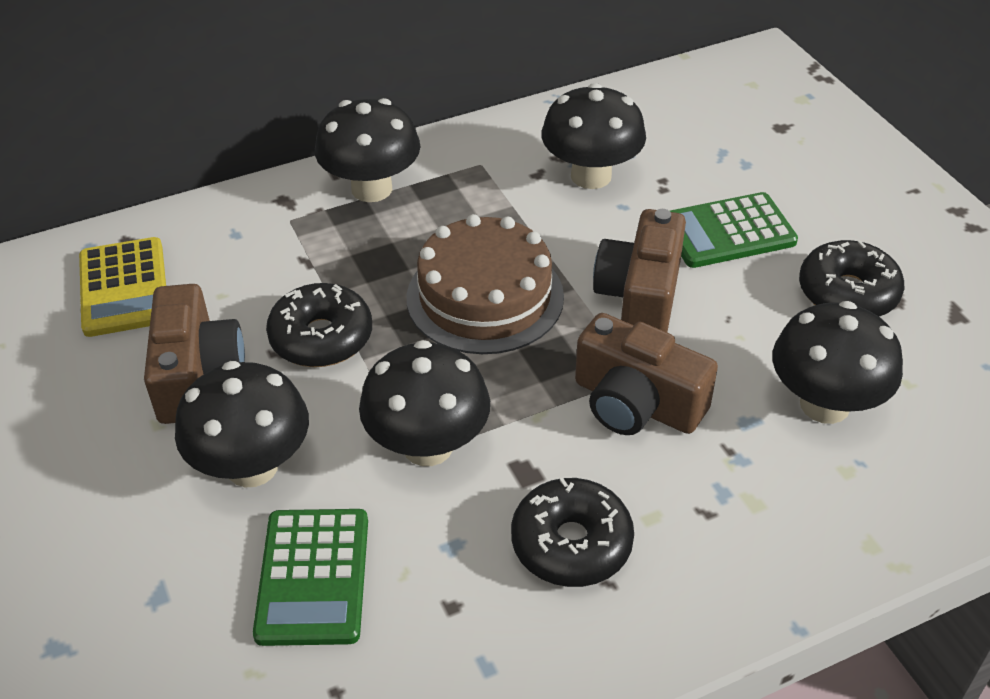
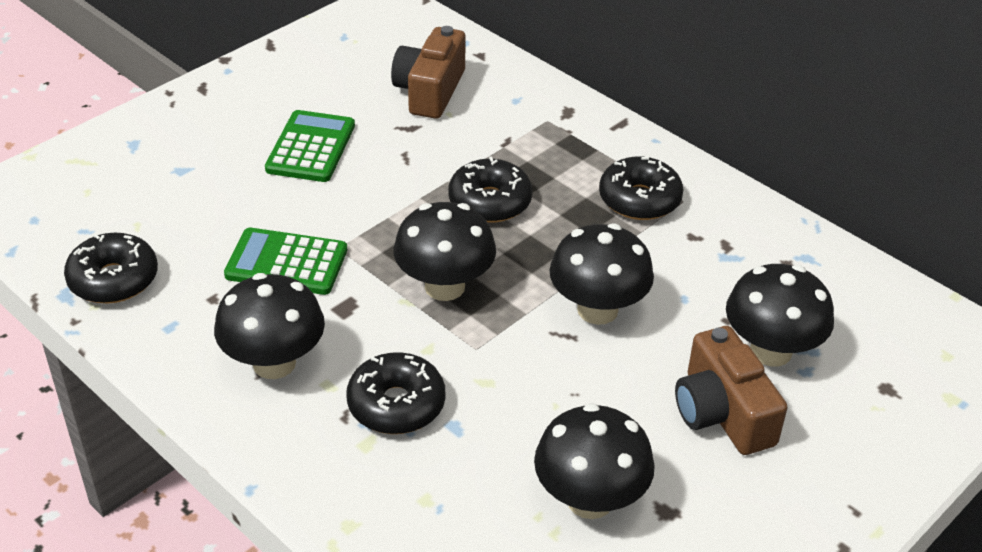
black donut: 3 -> 4
brown cake: 1 -> 0
brown camera: 3 -> 2
yellow calculator: 1 -> 0

